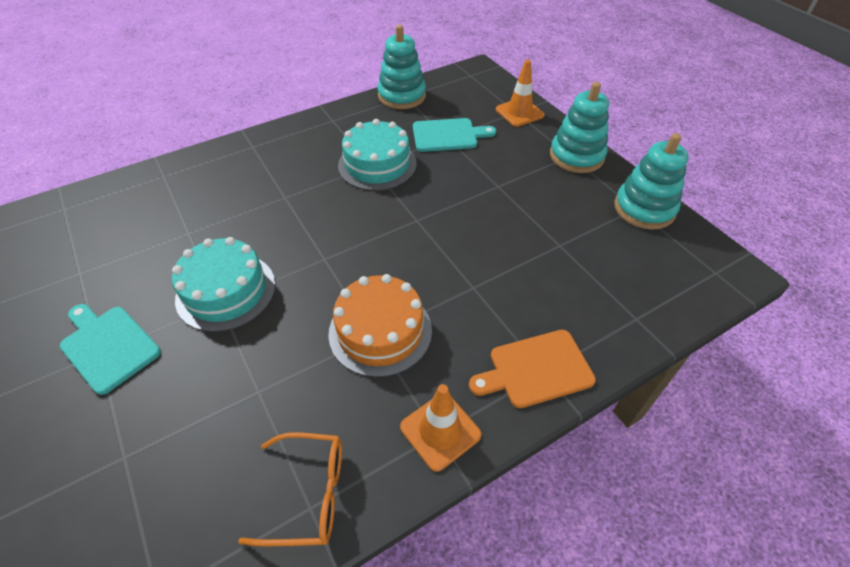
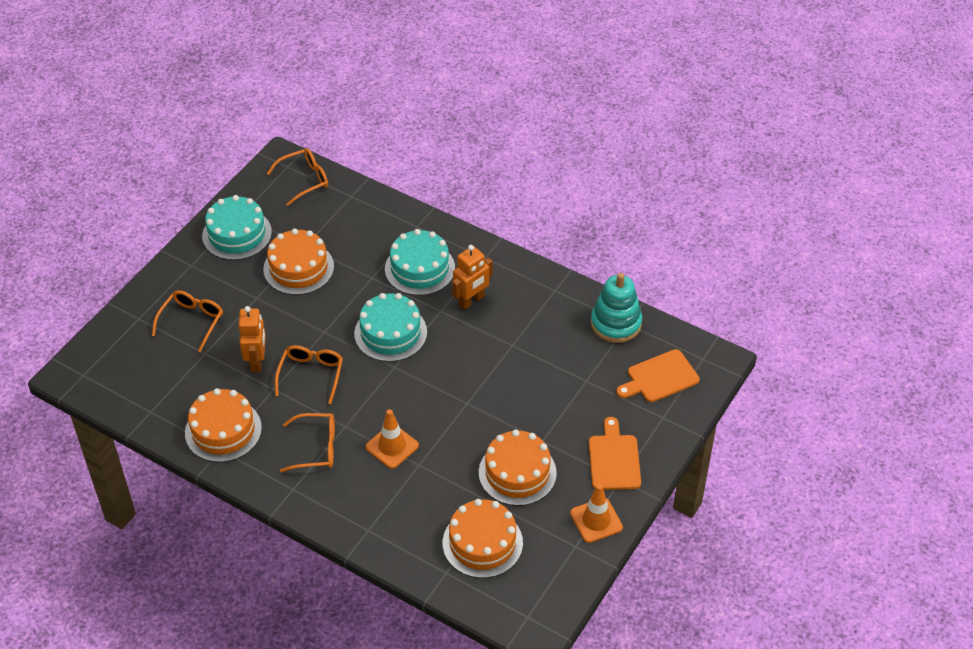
orange cake: 1 -> 4
orange cutting board: 1 -> 2
orange glasses: 1 -> 4
orange robot: 0 -> 2
turquoise cake: 2 -> 3
turquoise cutting board: 2 -> 0
turquoise stacking toy: 3 -> 1

